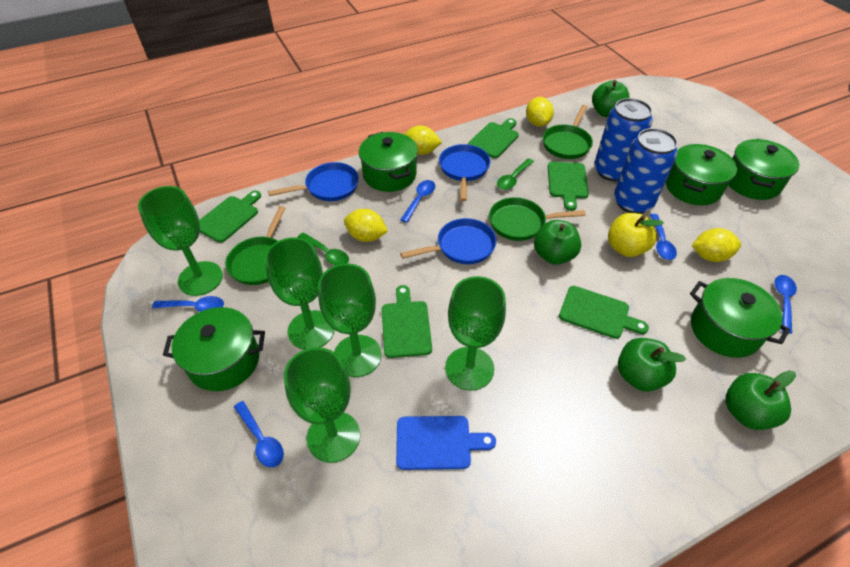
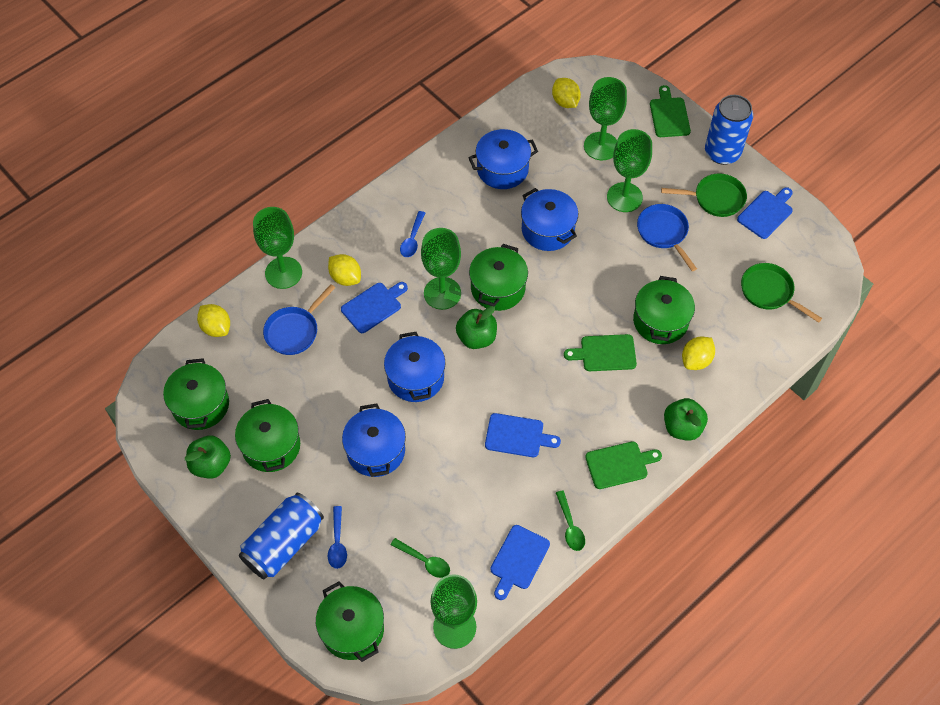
blue cutting board: 1 -> 4
blue pan: 3 -> 2
blue pot: 0 -> 4
blue spoon: 5 -> 2
green apple: 4 -> 3
green cutting board: 5 -> 3
green pan: 3 -> 2
yellow apple: 1 -> 0

